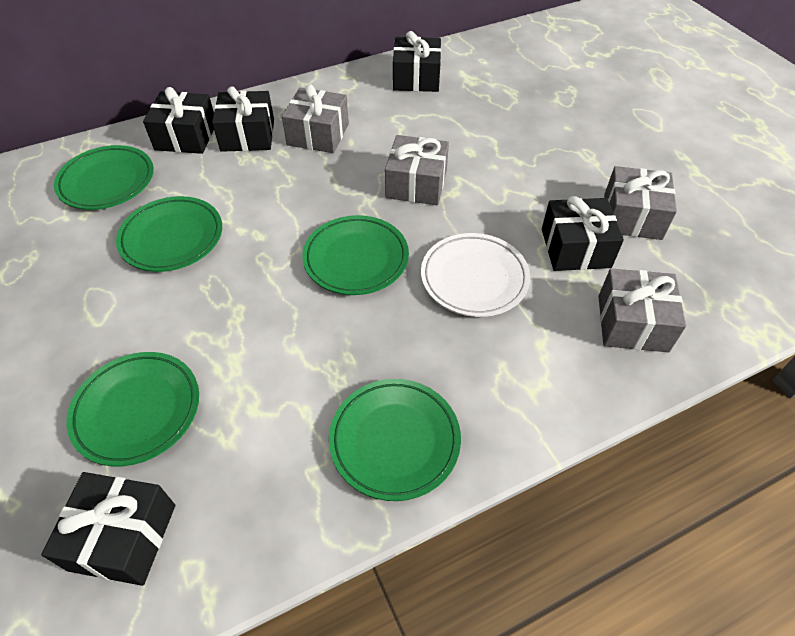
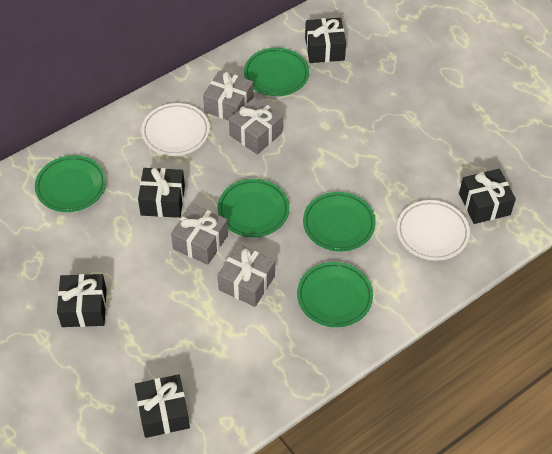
white plate: 1 -> 2

